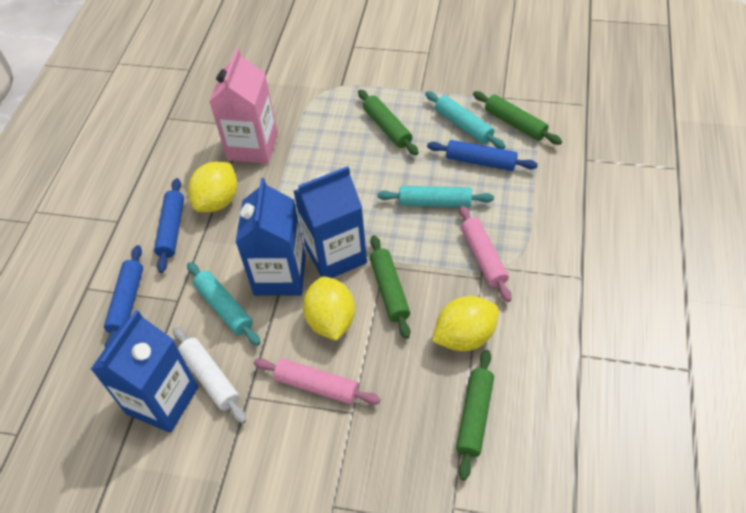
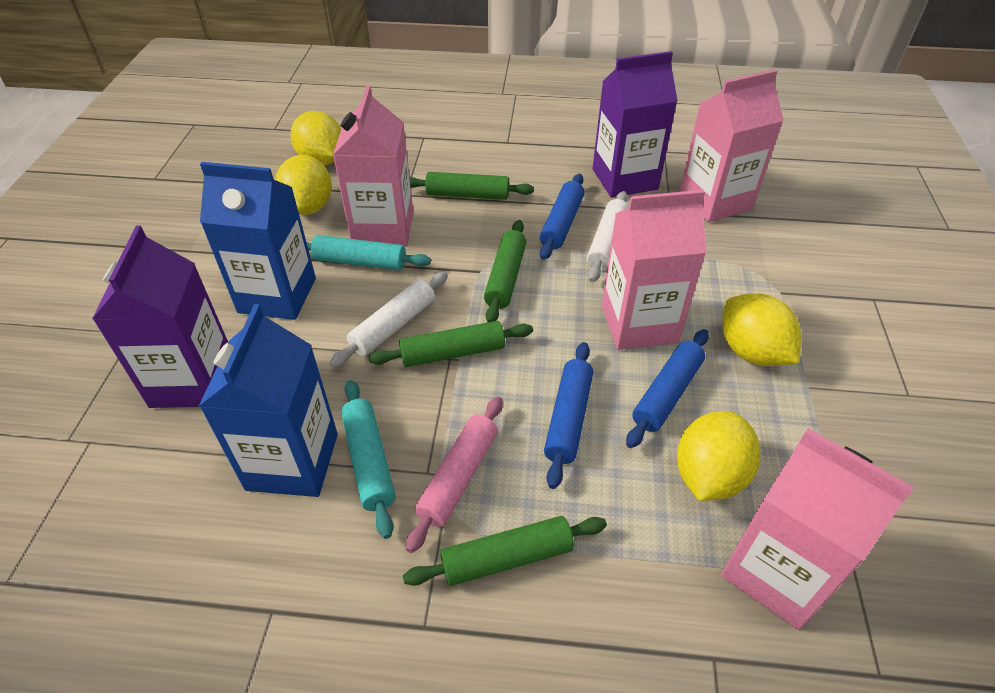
blue carton: 3 -> 2
pink carton: 1 -> 4
pink rolling pin: 2 -> 1
purple carton: 0 -> 2
turquoise rolling pin: 3 -> 2
white rolling pin: 1 -> 2
yellow lemon: 3 -> 4

